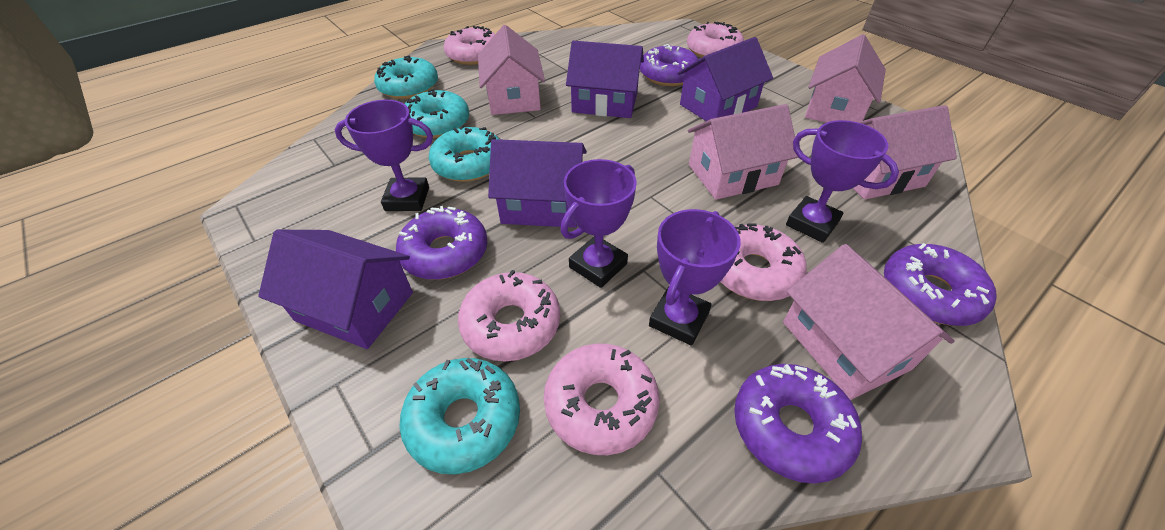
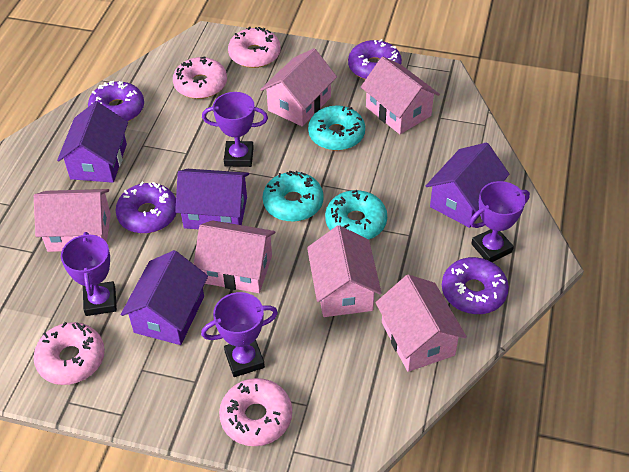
pink donut: 5 -> 4
pink house: 5 -> 6
turquoise donut: 4 -> 3

